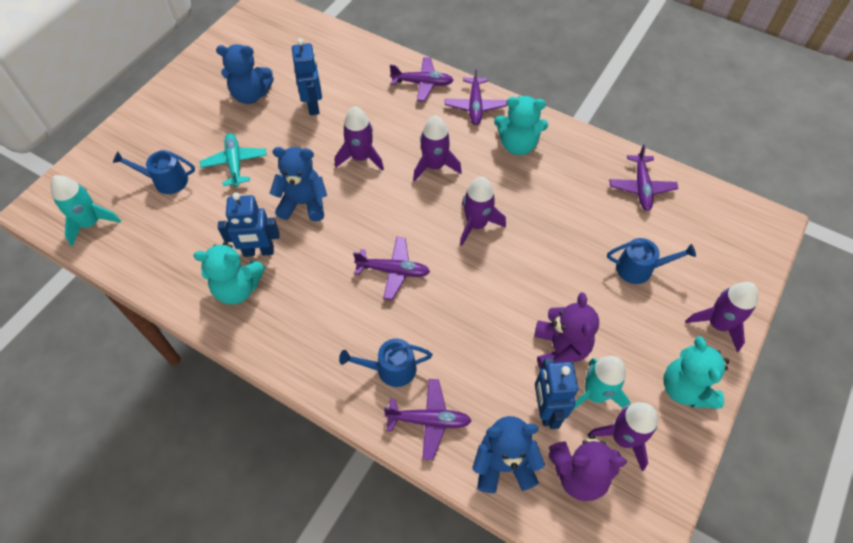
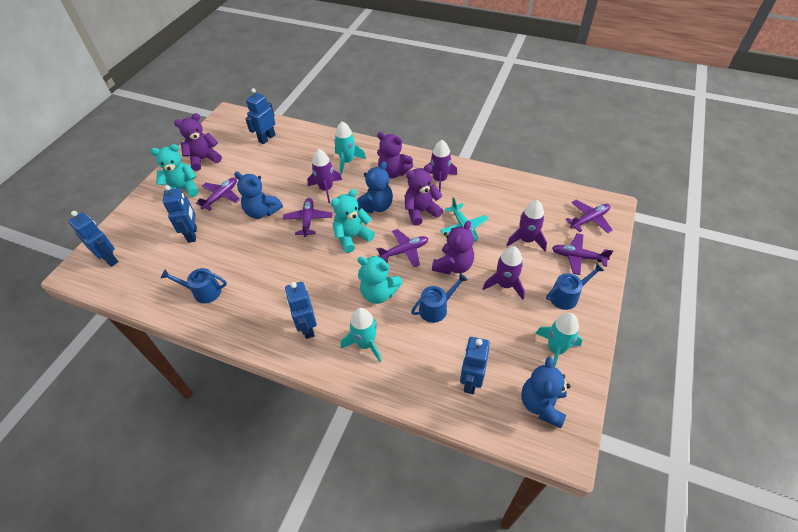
blue robot: 3 -> 5
purple rocket: 5 -> 4
purple teddy bear: 2 -> 4
turquoise rocket: 2 -> 3

